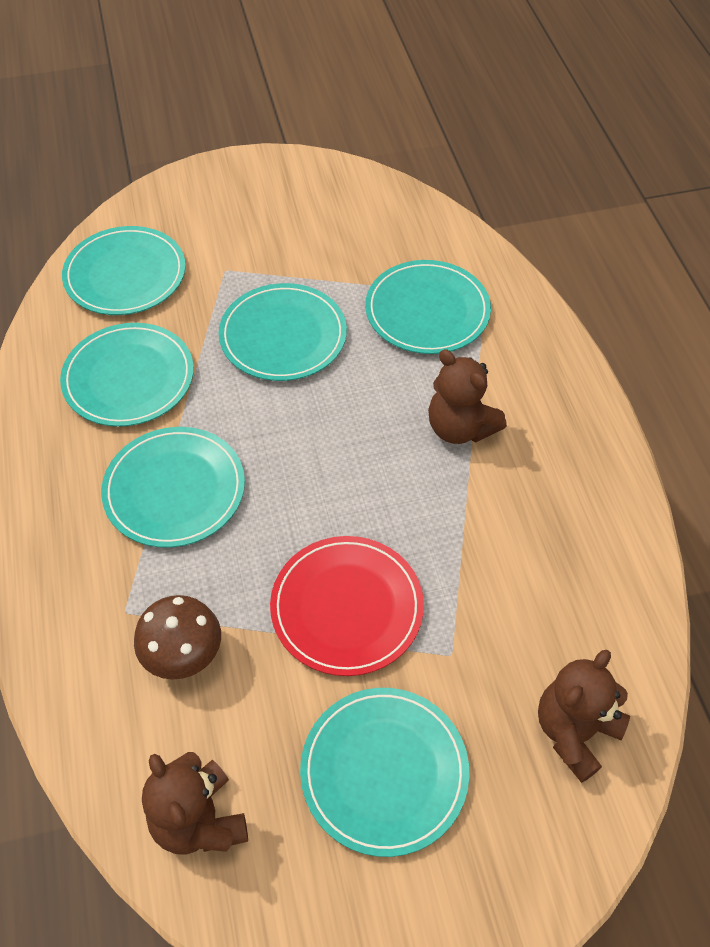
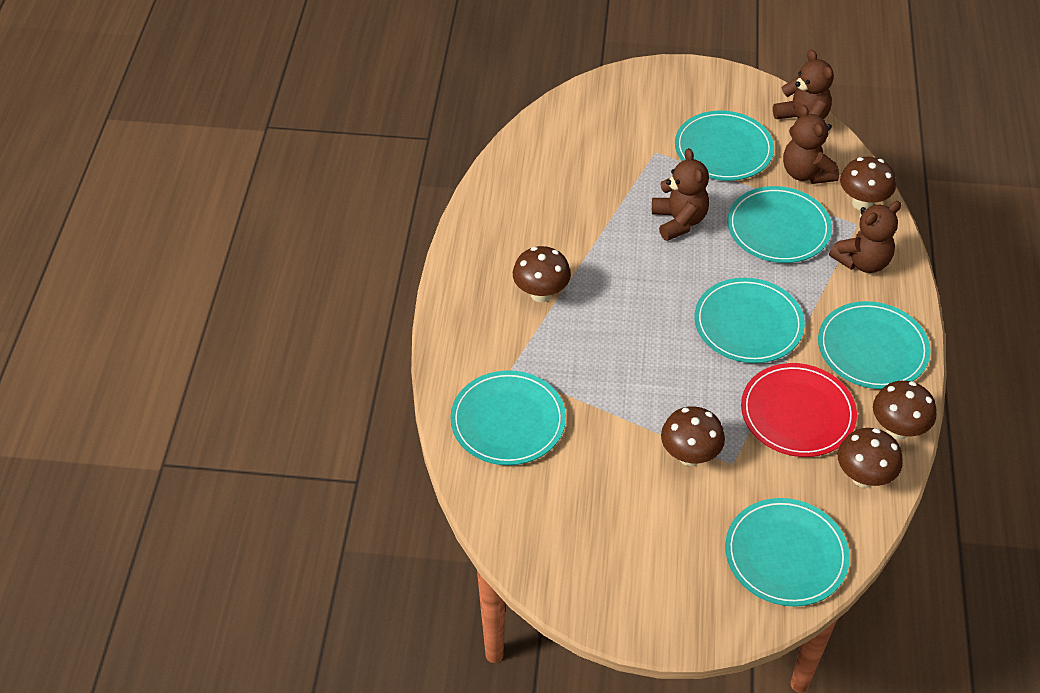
brown mushroom: 1 -> 5
brown teddy bear: 3 -> 4

